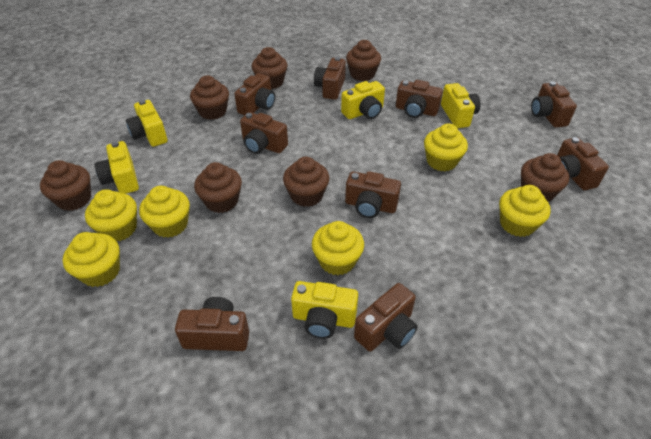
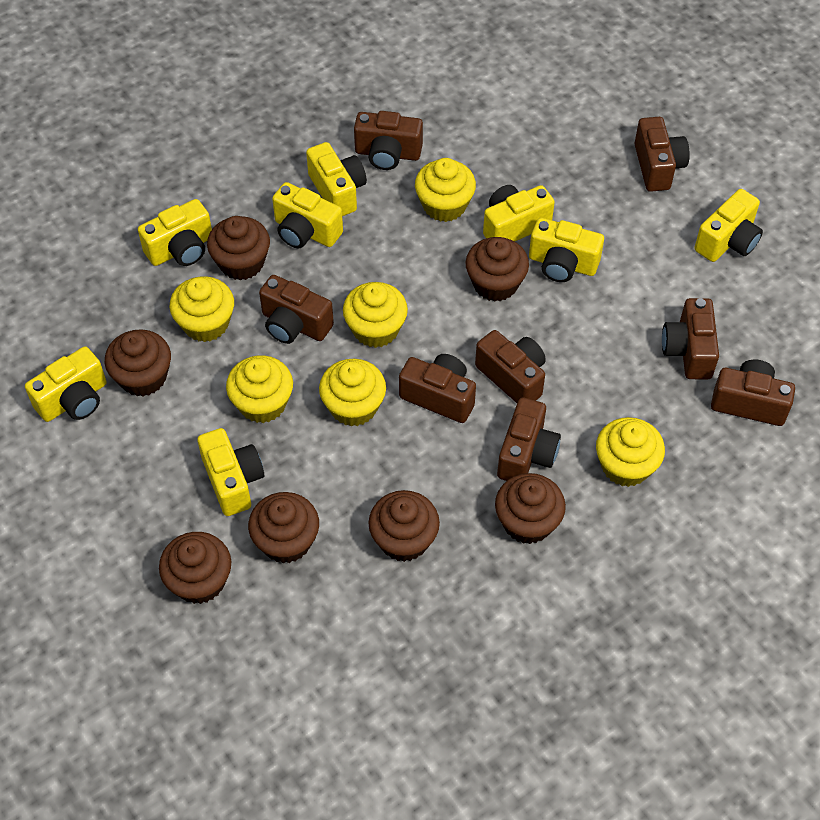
brown camera: 9 -> 8
yellow camera: 5 -> 8

